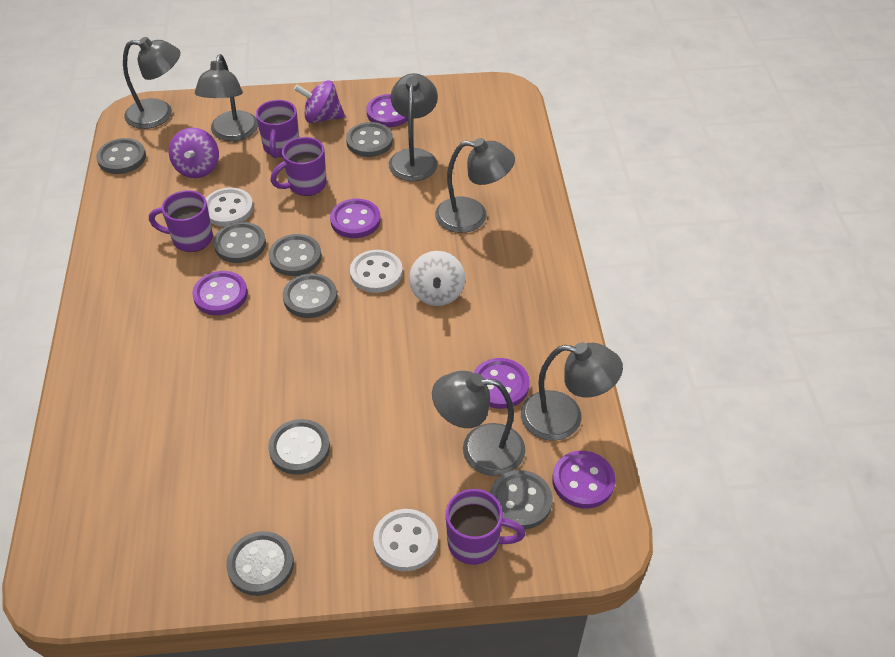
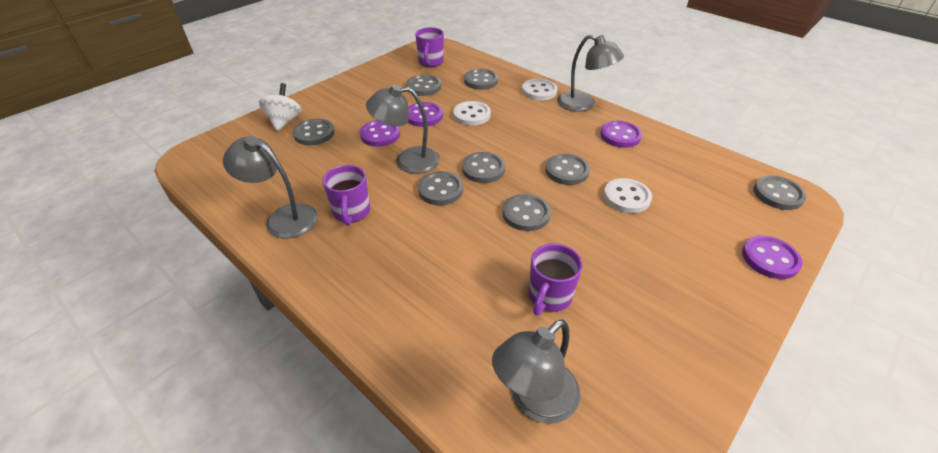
grey lamp: 6 -> 4
purple button: 5 -> 4
purple mug: 4 -> 3
purple spinning top: 2 -> 0

